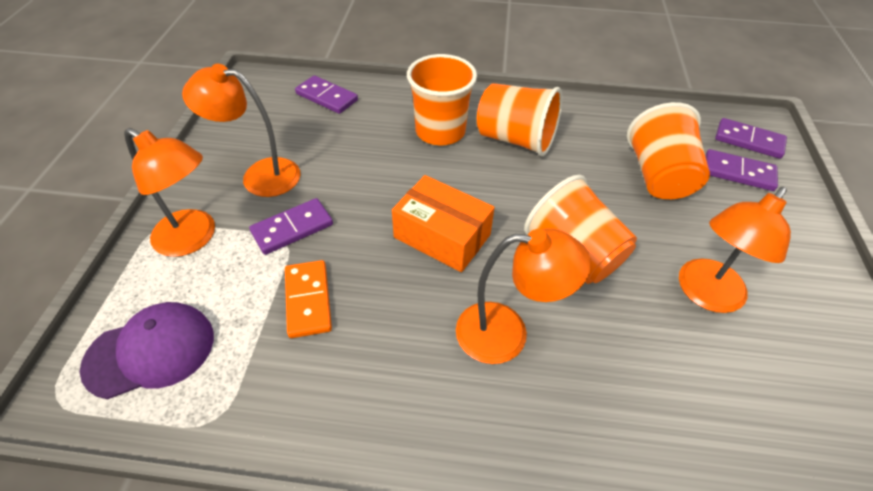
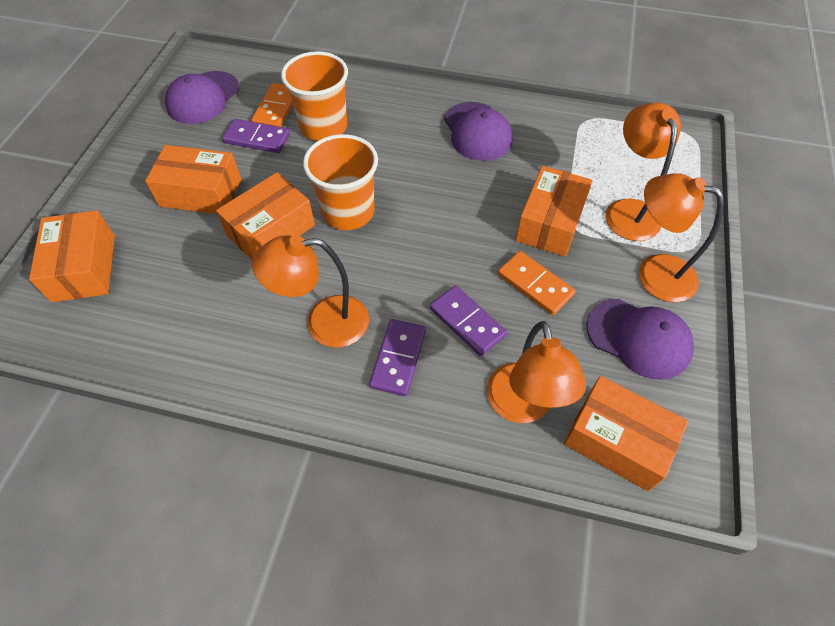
orange box: 1 -> 5
orange cup: 4 -> 2
orange domino: 1 -> 2
purple cap: 1 -> 3
purple domino: 4 -> 3

